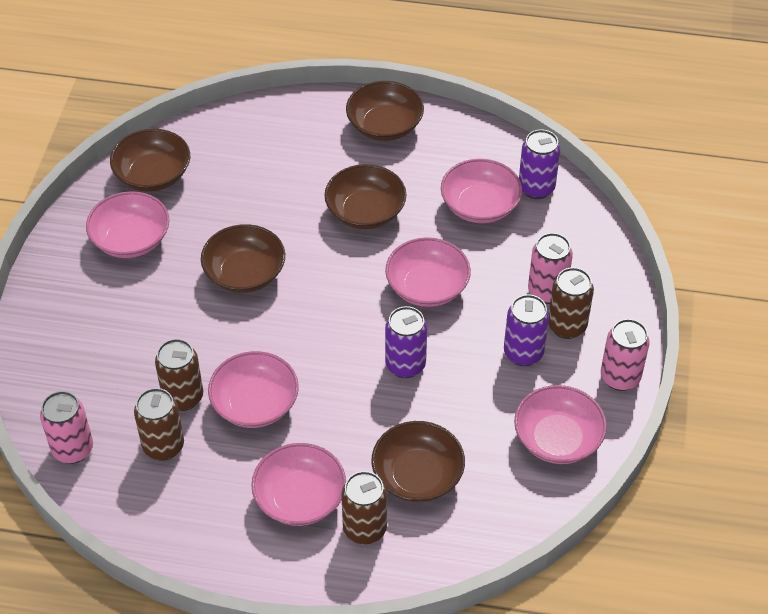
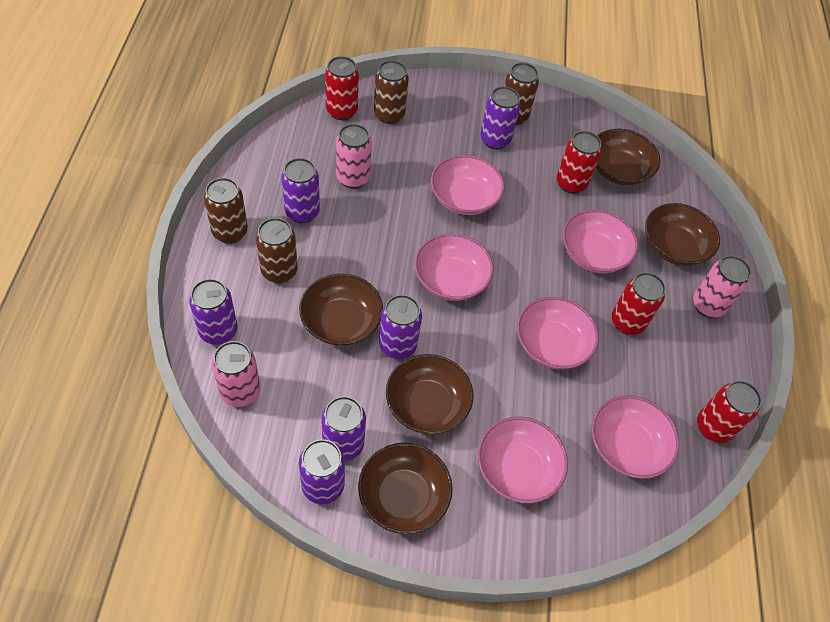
purple can: 3 -> 6
red can: 0 -> 4

